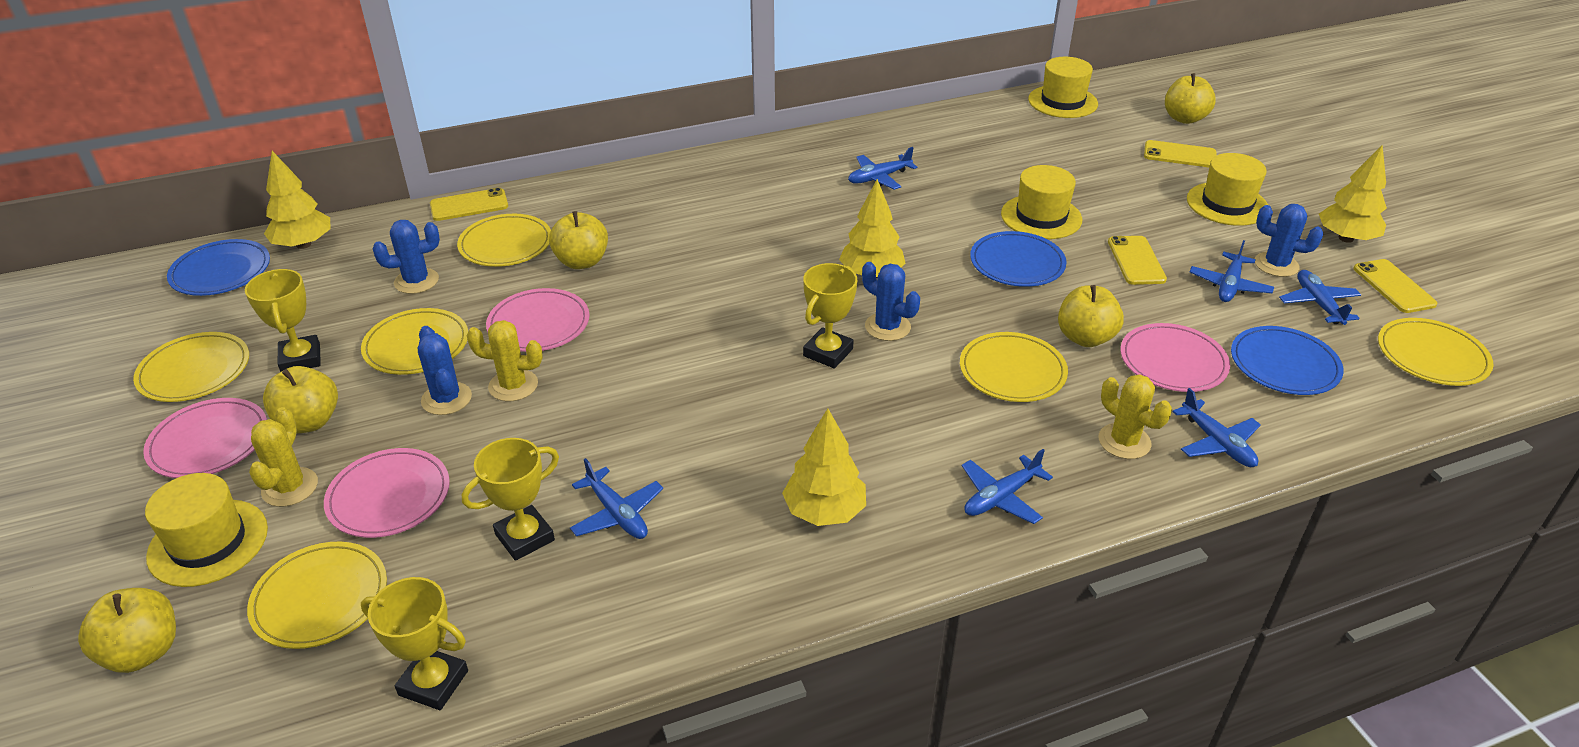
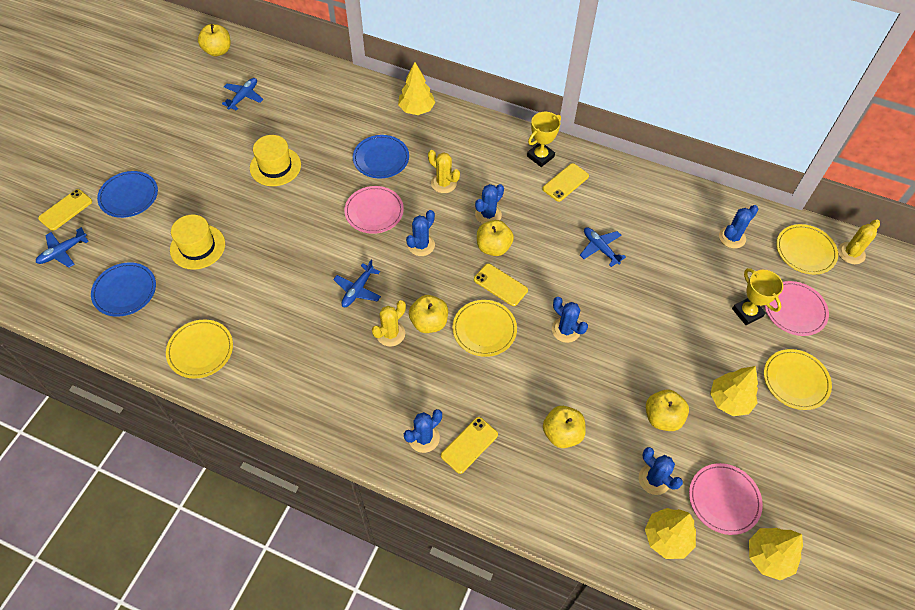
blue cactus: 4 -> 6
blue plane: 6 -> 4
pink plate: 4 -> 3
yellow hat: 4 -> 2
yellow plate: 6 -> 4
yellow trophy: 4 -> 2

